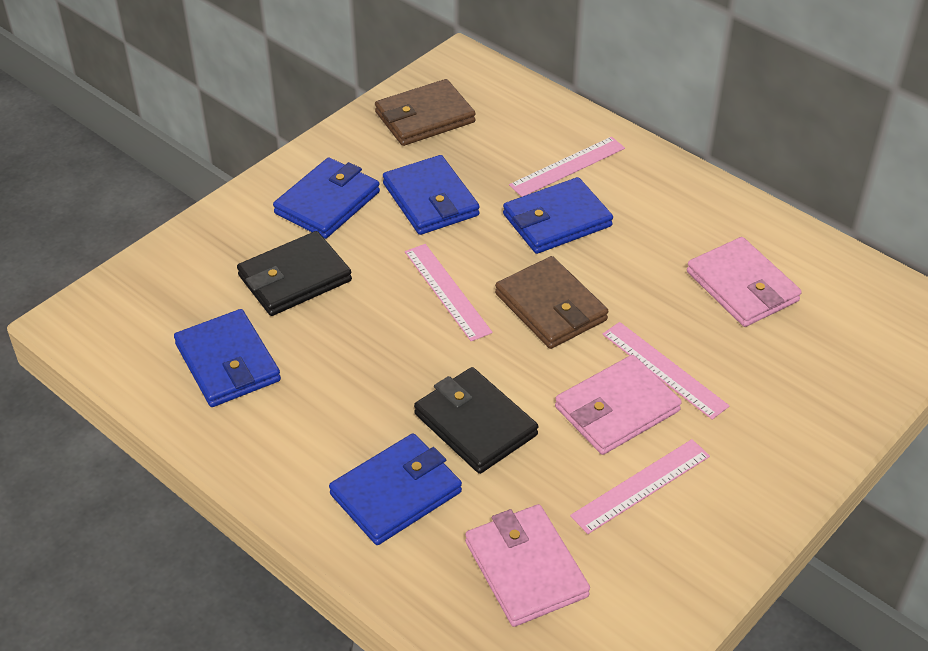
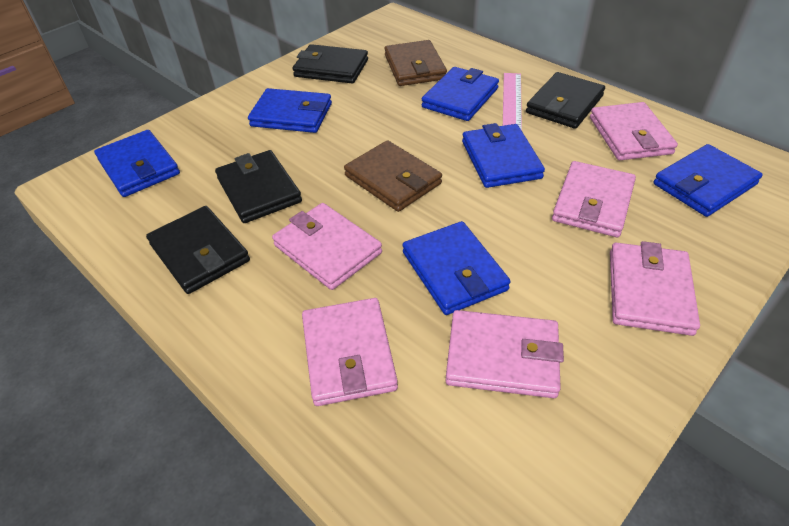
black wallet: 2 -> 4
blue wallet: 5 -> 6
pink ruler: 4 -> 1
pink wallet: 3 -> 6

